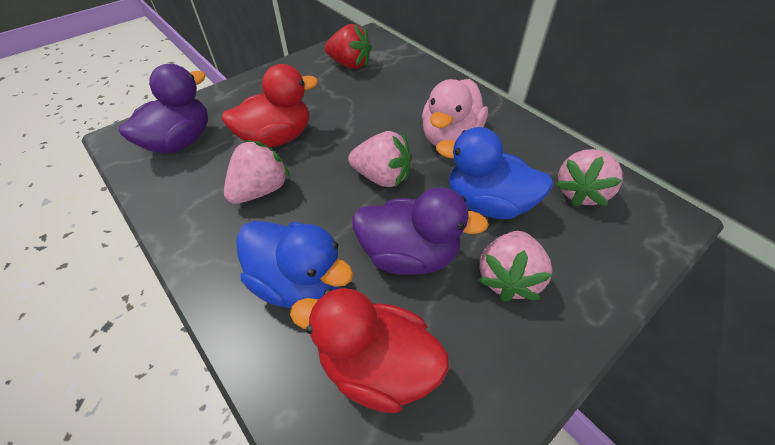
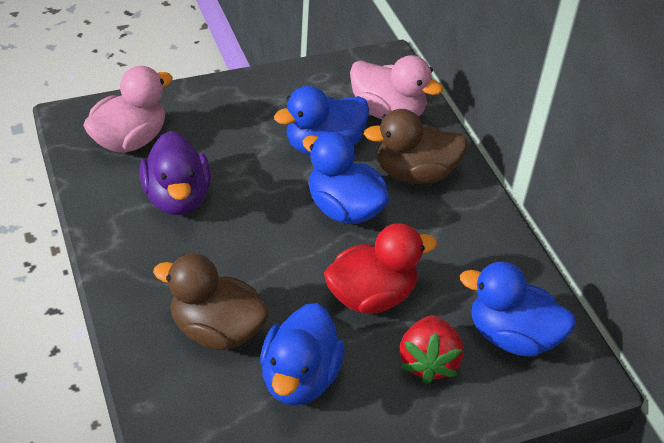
blue duck: 2 -> 4
brown duck: 0 -> 2
pink duck: 1 -> 2
pink strawberry: 4 -> 0
purple duck: 2 -> 1
red duck: 2 -> 1

